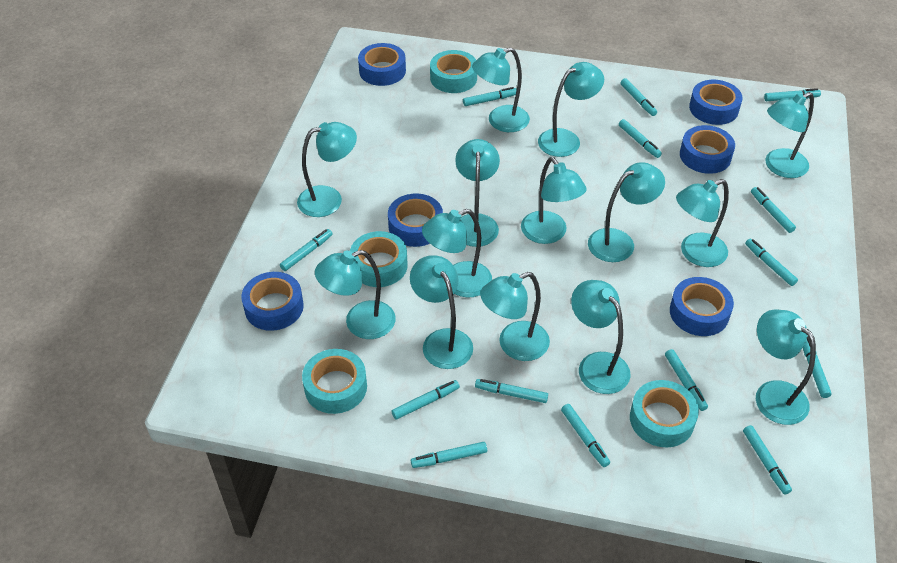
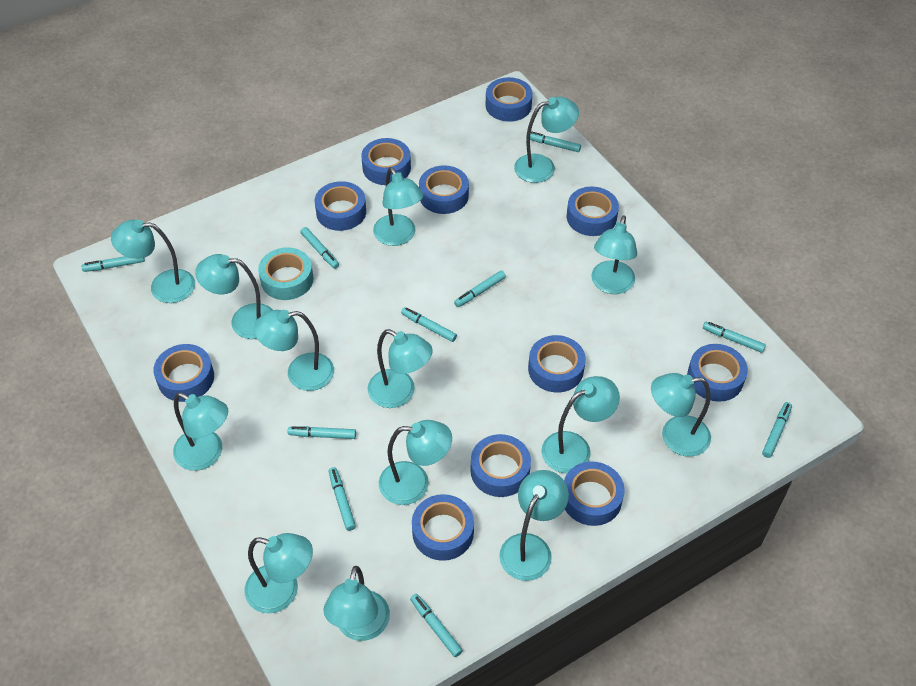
blue tape: 6 -> 11
turquoise marker: 14 -> 10
turquoise tape: 4 -> 1

